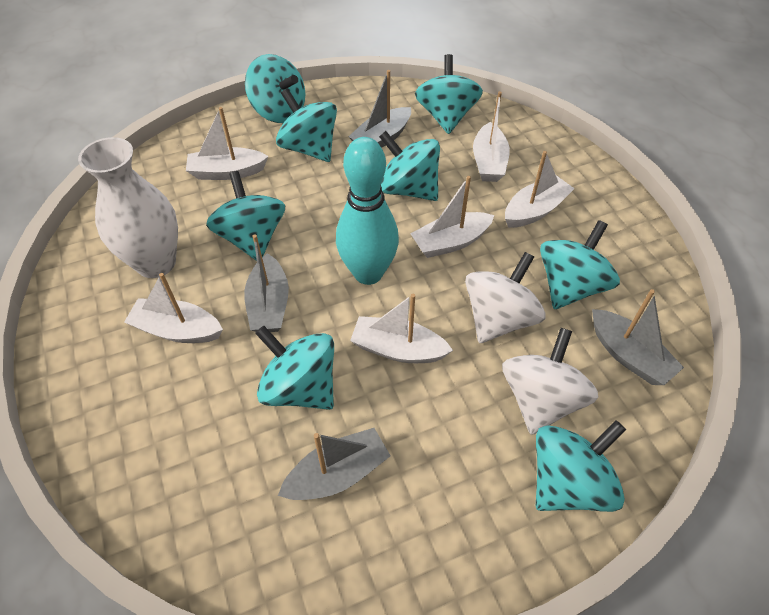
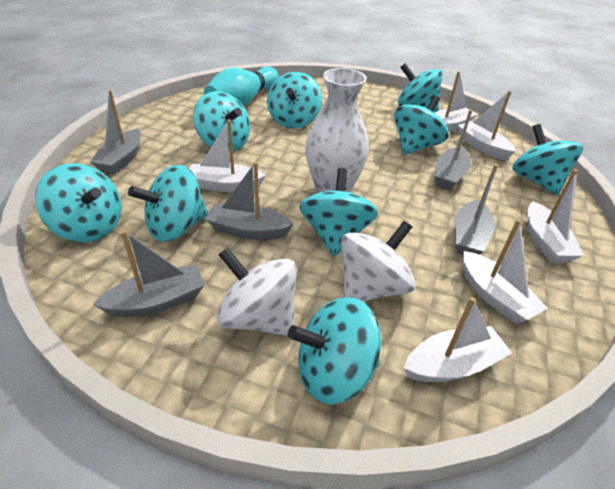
grey boat: 4 -> 5
turquoise spinning top: 8 -> 9

